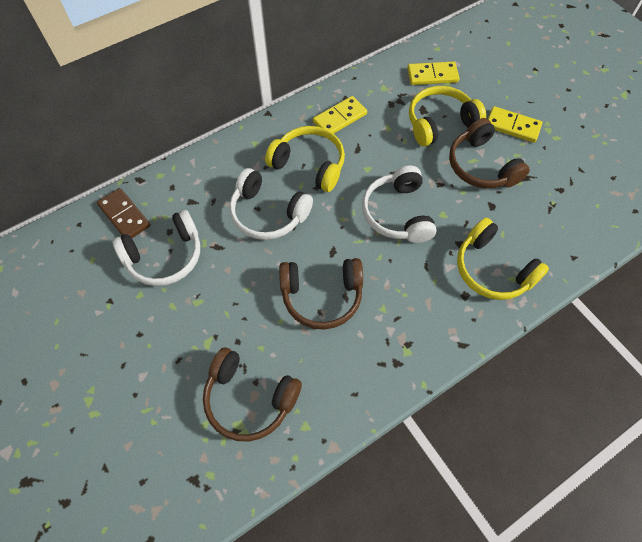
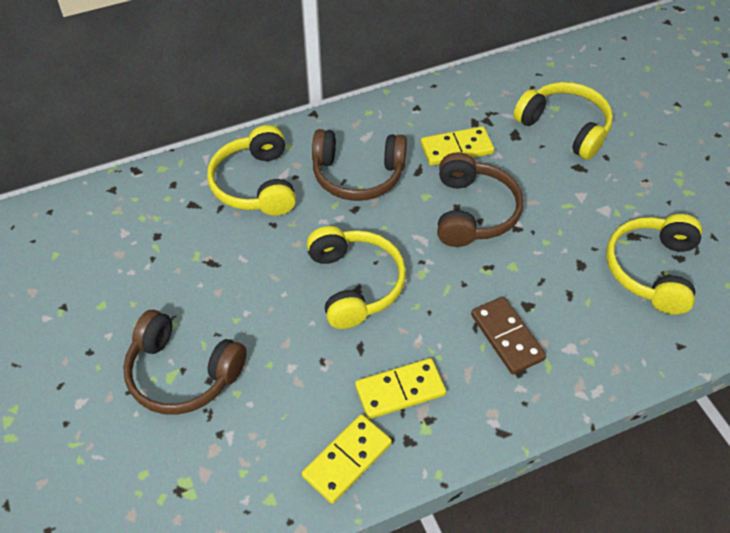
white headphones: 3 -> 0
yellow headphones: 3 -> 4

